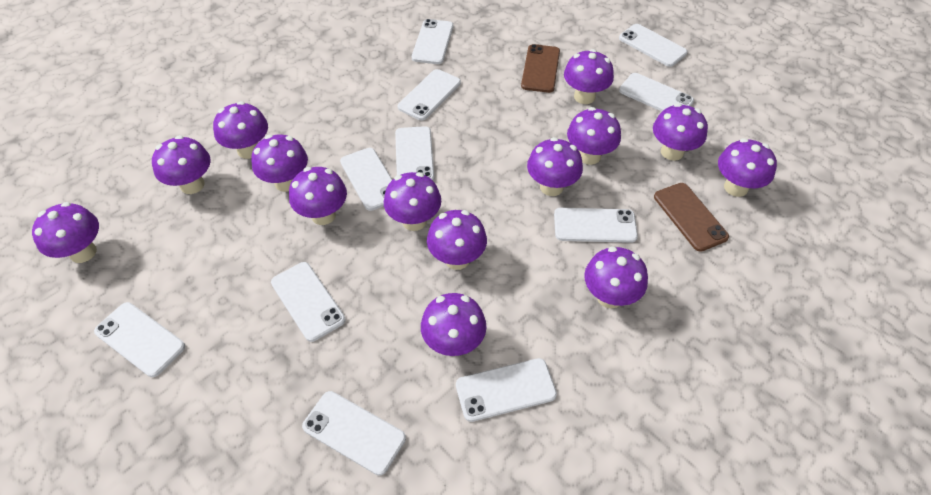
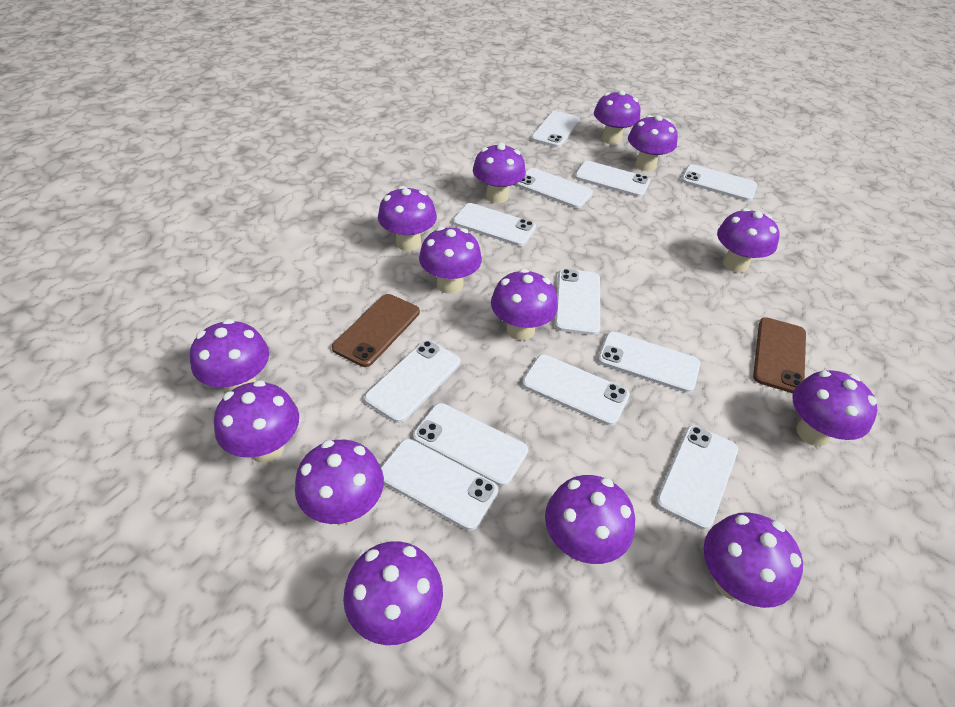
white phone: 11 -> 12

